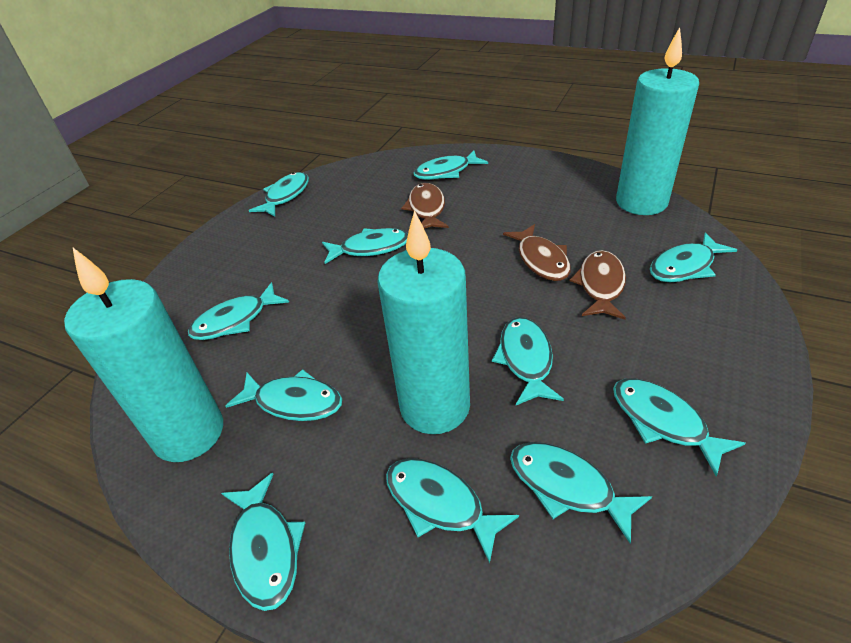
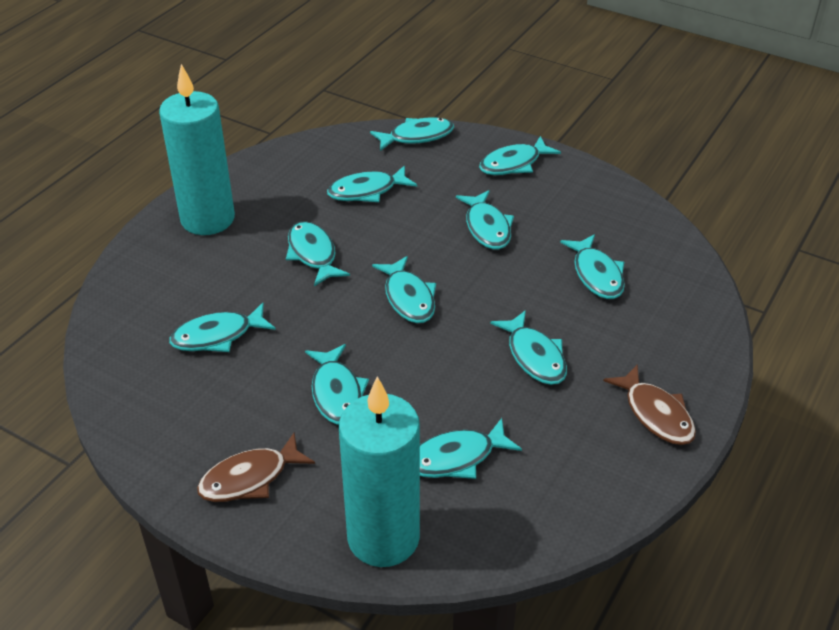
brown fish: 3 -> 2
turquoise candle: 3 -> 2

